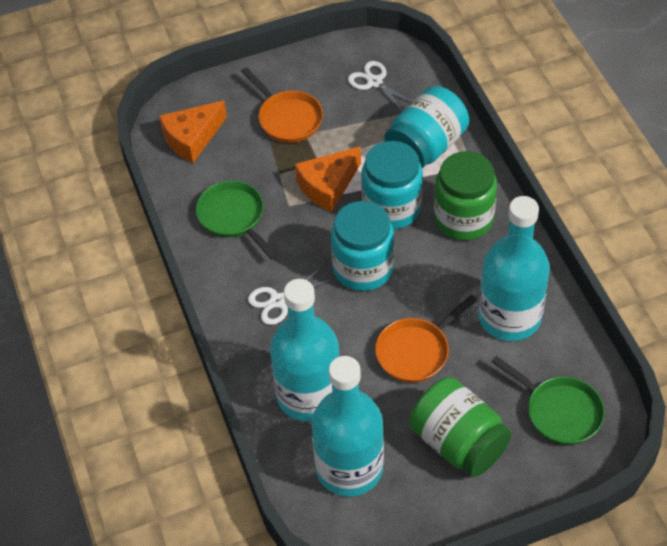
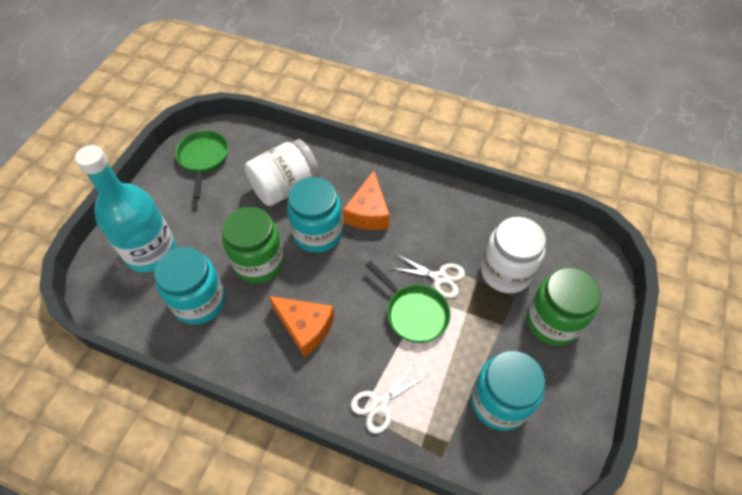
orange pan: 2 -> 0
turquoise bottle: 3 -> 1
white jar: 0 -> 2

